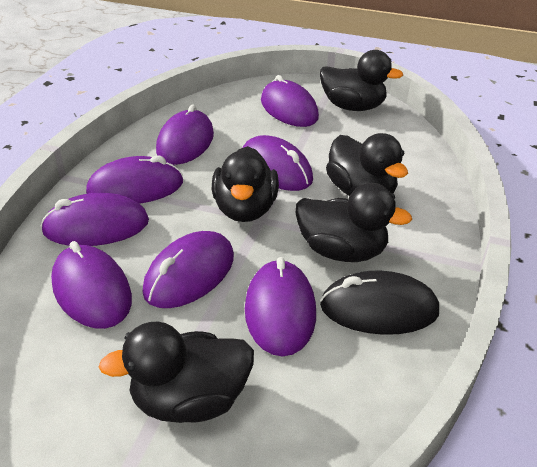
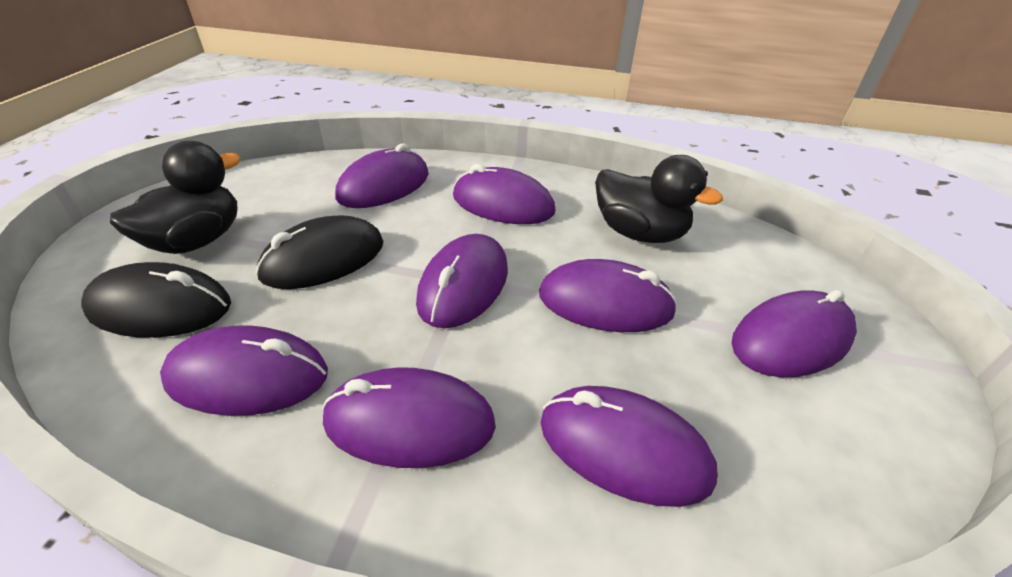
black duck: 5 -> 2
black mouse: 1 -> 2

